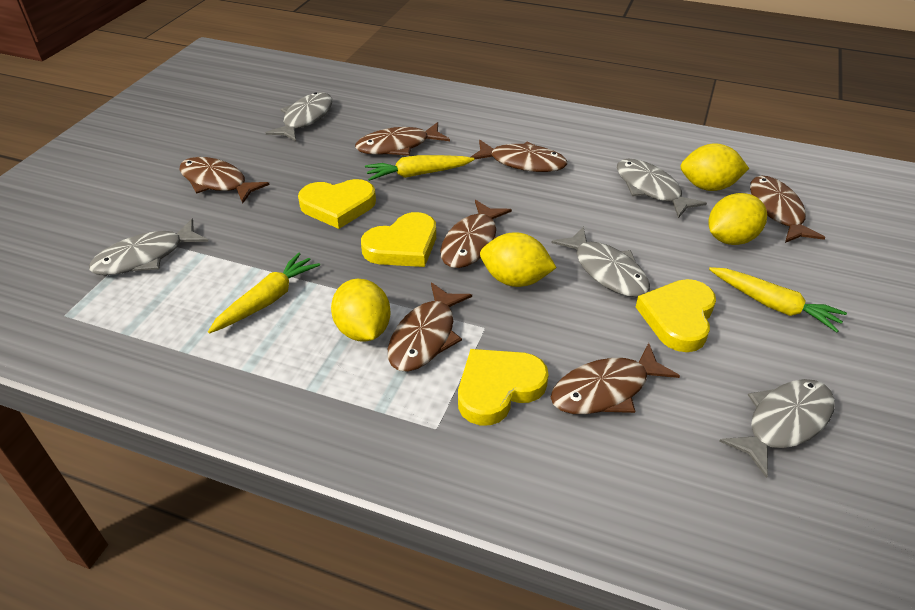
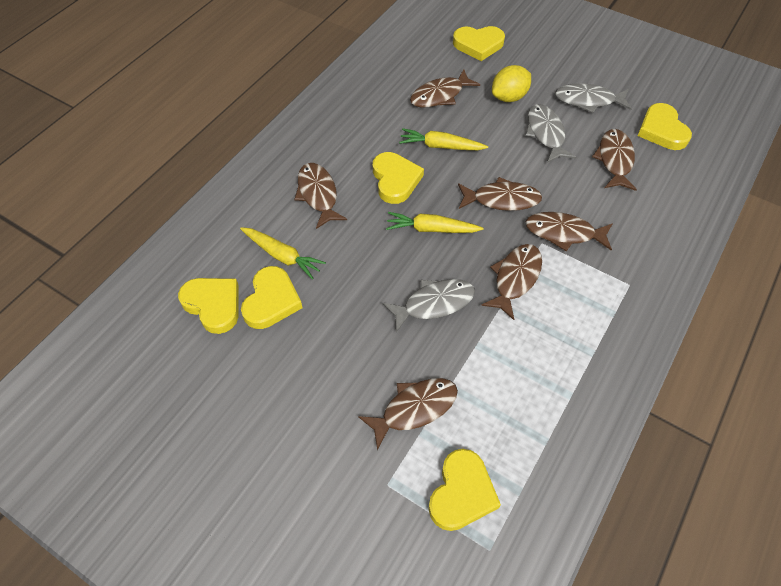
grey fish: 5 -> 3
yellow heart: 4 -> 6
yellow lemon: 4 -> 1

